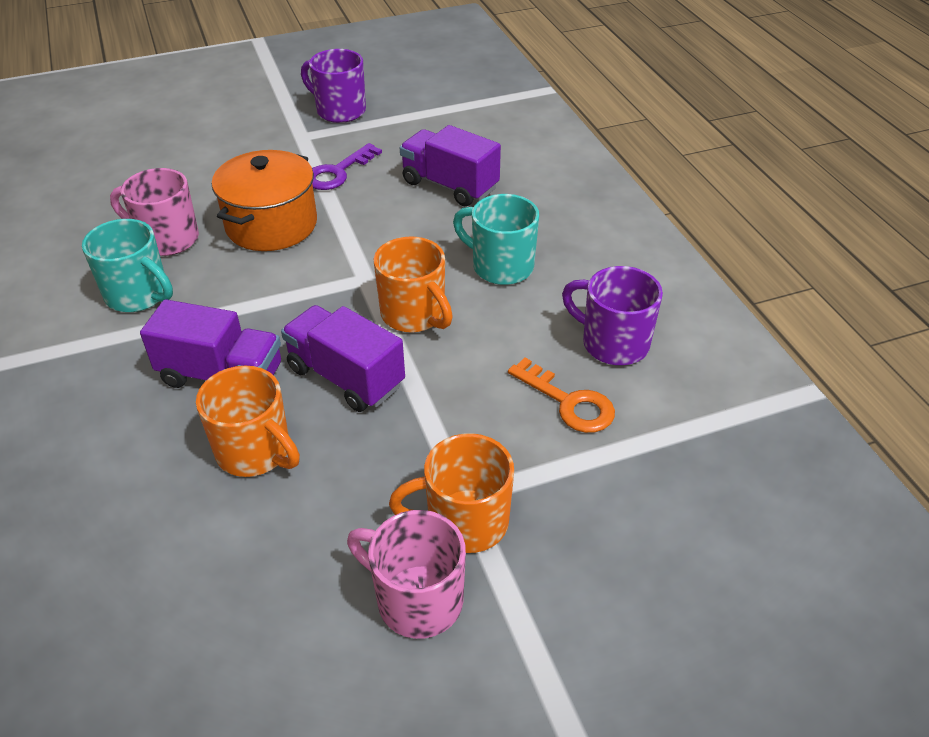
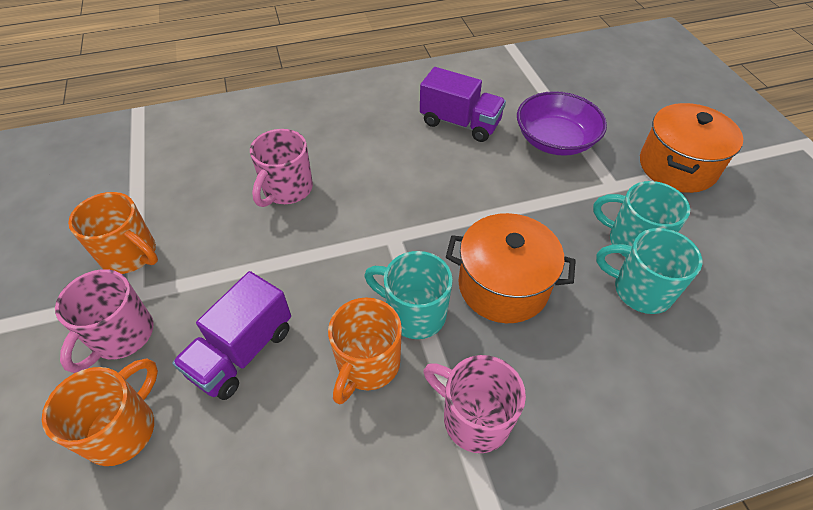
orange key: 1 -> 0
orange pot: 1 -> 2
pink mug: 2 -> 3
purple bowl: 0 -> 1
purple key: 1 -> 0
purple mug: 2 -> 0
purple truck: 3 -> 2
turquoise mug: 2 -> 3

